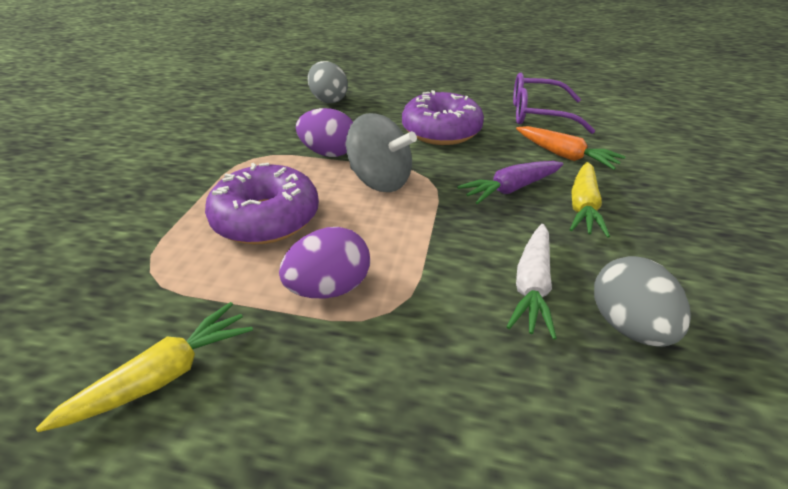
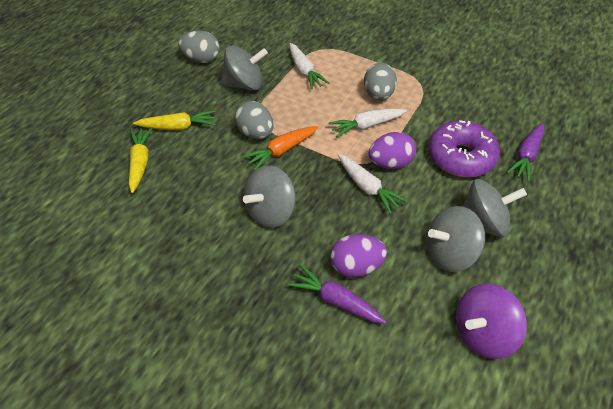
grey egg: 2 -> 3
grey spinning top: 1 -> 4
purple carrot: 1 -> 2
purple donut: 2 -> 1
purple glasses: 1 -> 0
purple spinning top: 0 -> 1
white carrot: 1 -> 3

